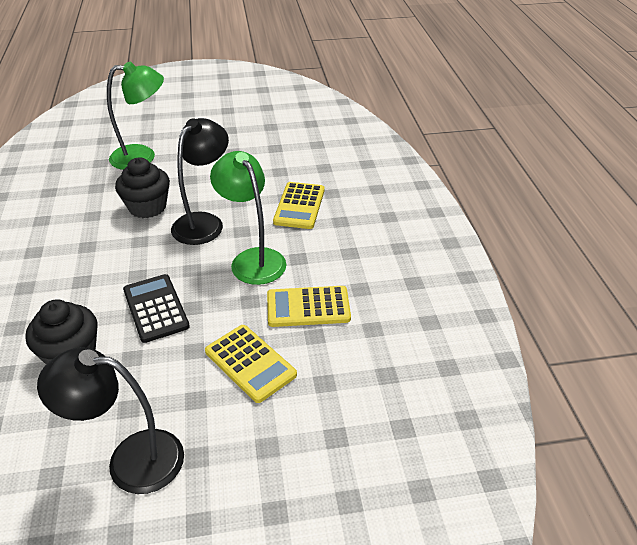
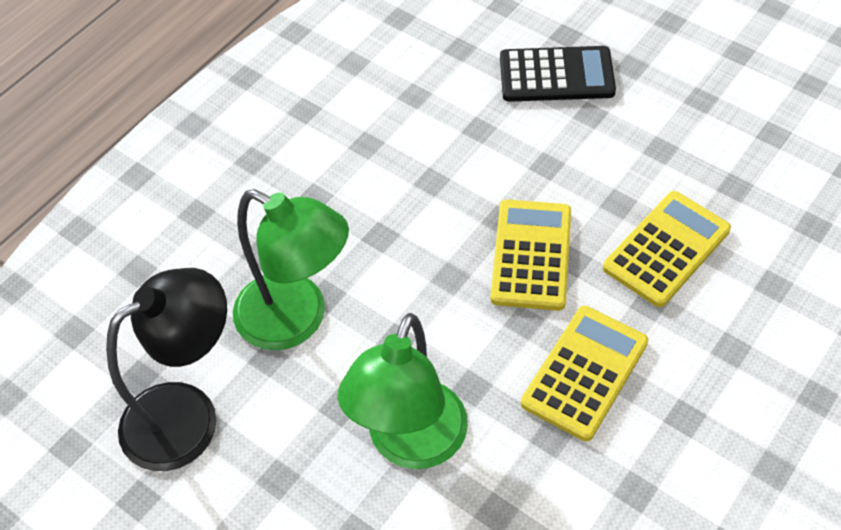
black cupcake: 2 -> 0
black lamp: 2 -> 1

